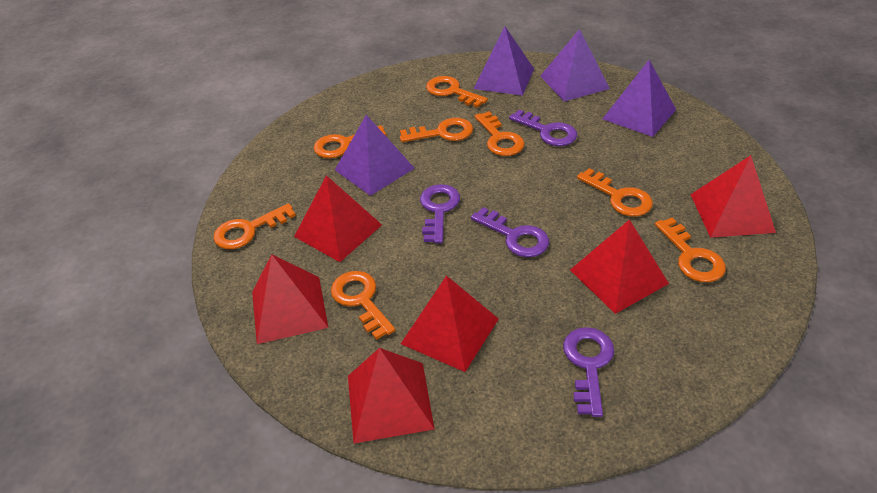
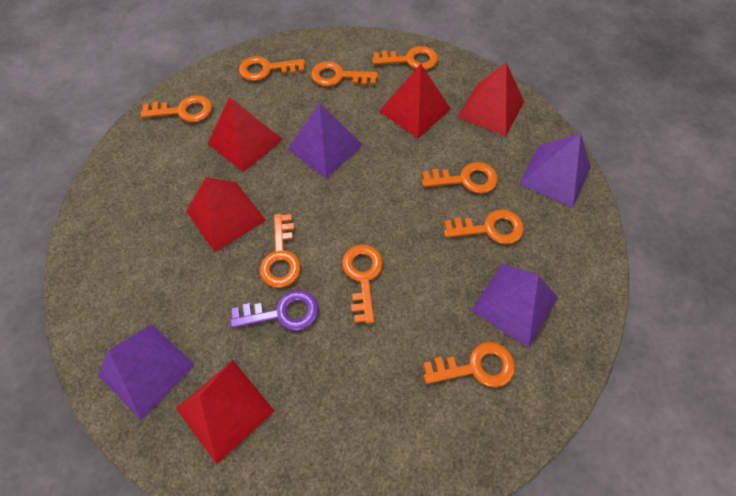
orange key: 8 -> 9
purple key: 4 -> 1
red pyramid: 6 -> 5

